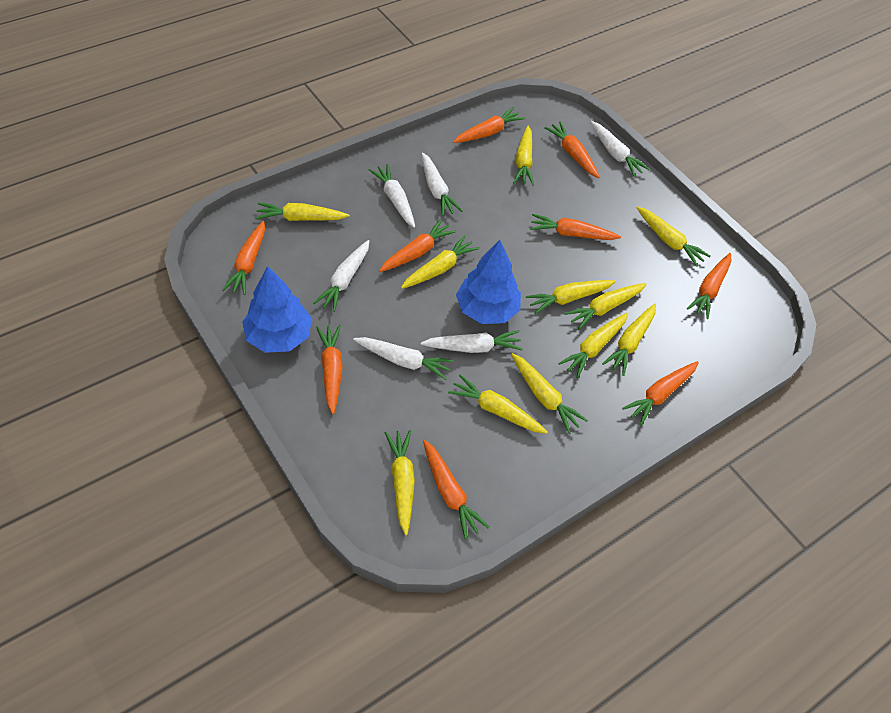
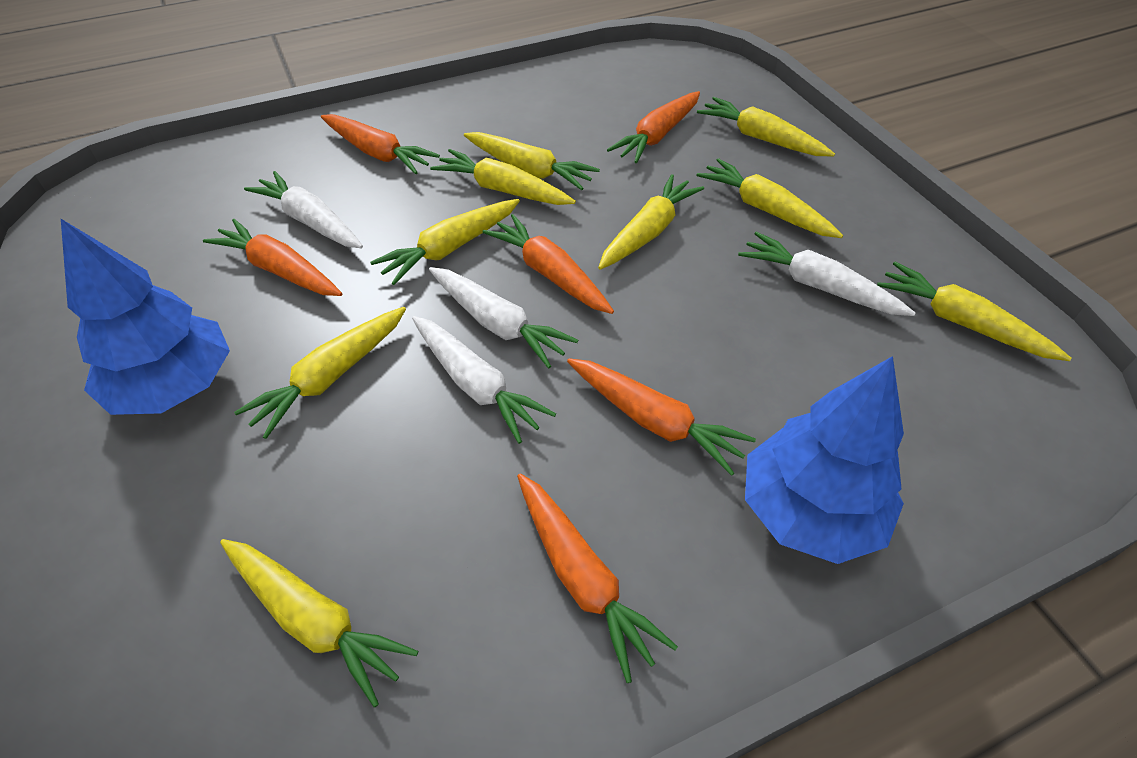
orange carrot: 9 -> 6
white carrot: 6 -> 4
yellow carrot: 11 -> 9

